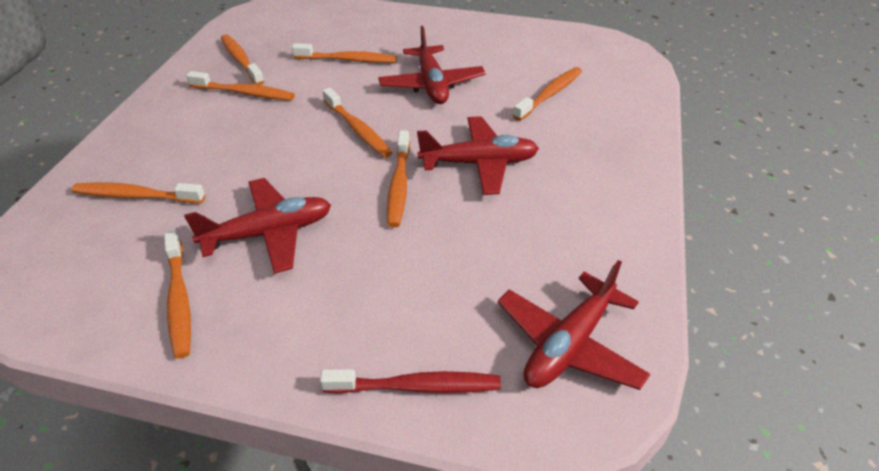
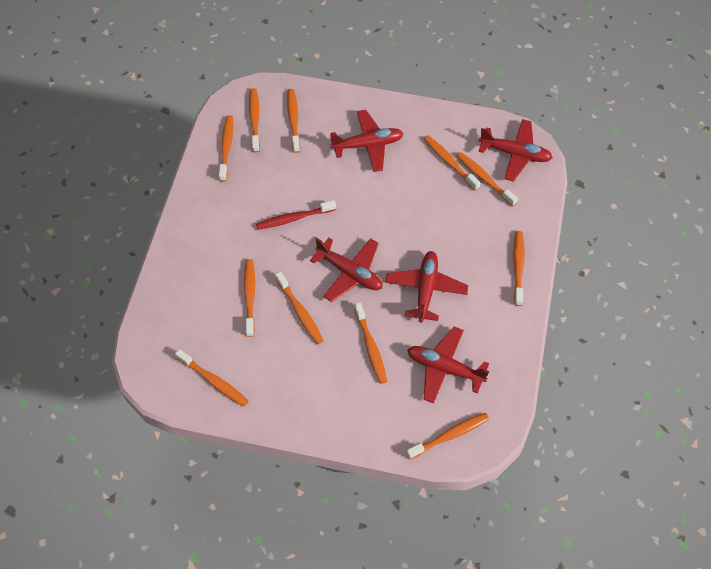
orange toothbrush: 8 -> 11
red plane: 4 -> 5

